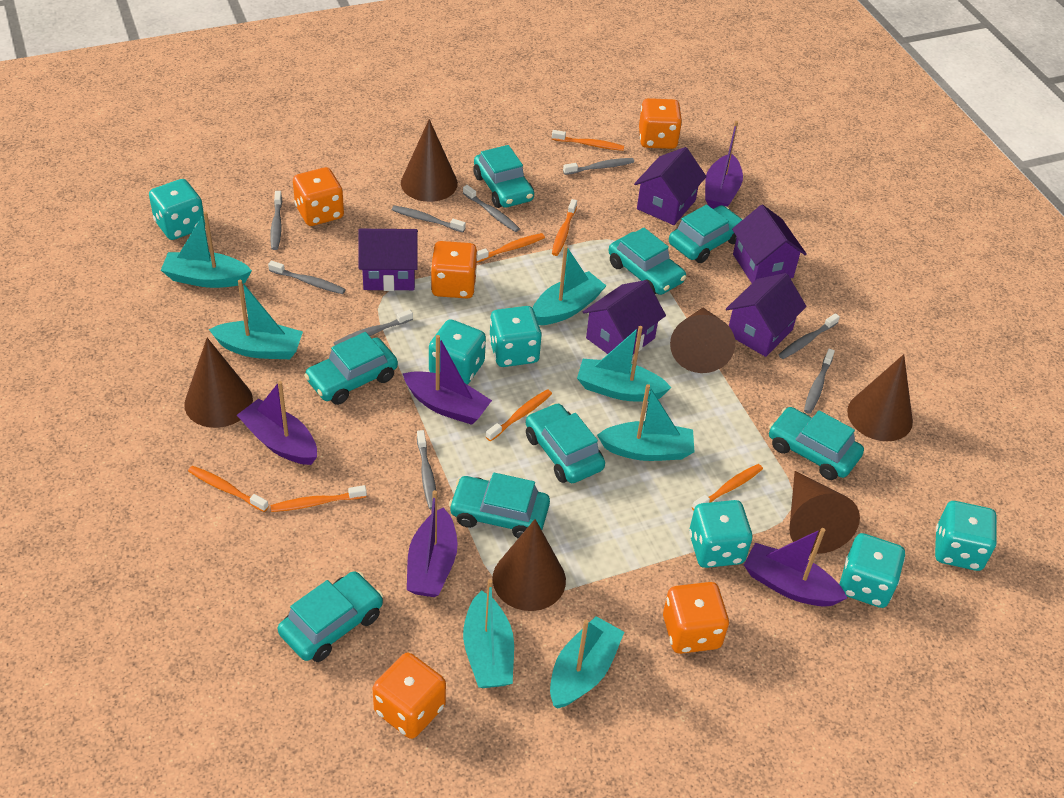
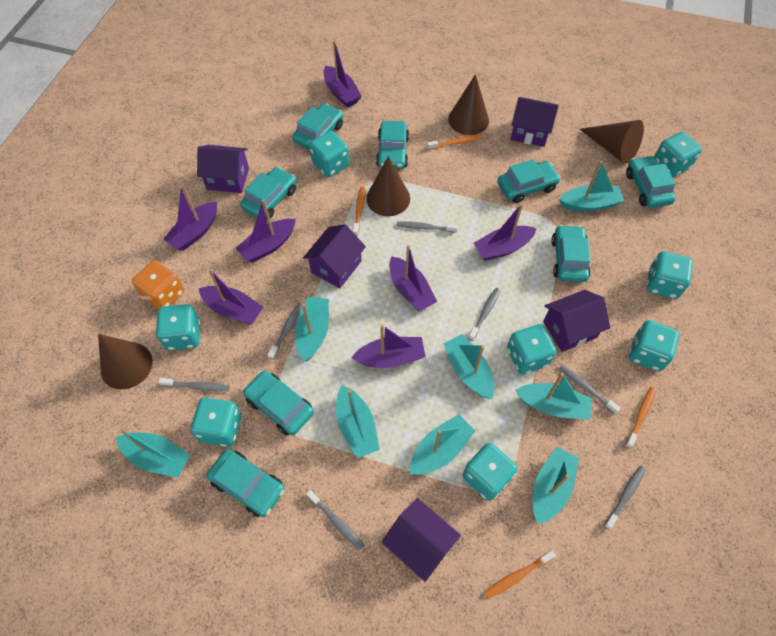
brown cone: 6 -> 4
grey toothbrush: 9 -> 7
orange dice: 5 -> 1
orange toothbrush: 7 -> 4
purple boat: 5 -> 7
turquoise boat: 7 -> 8
turquoise dice: 6 -> 8

